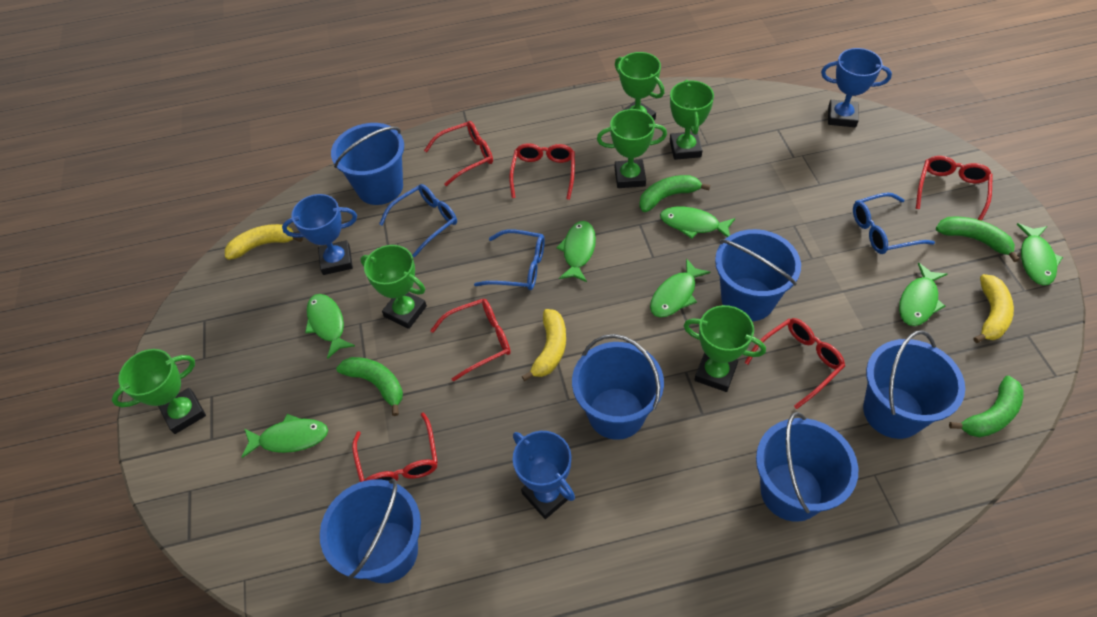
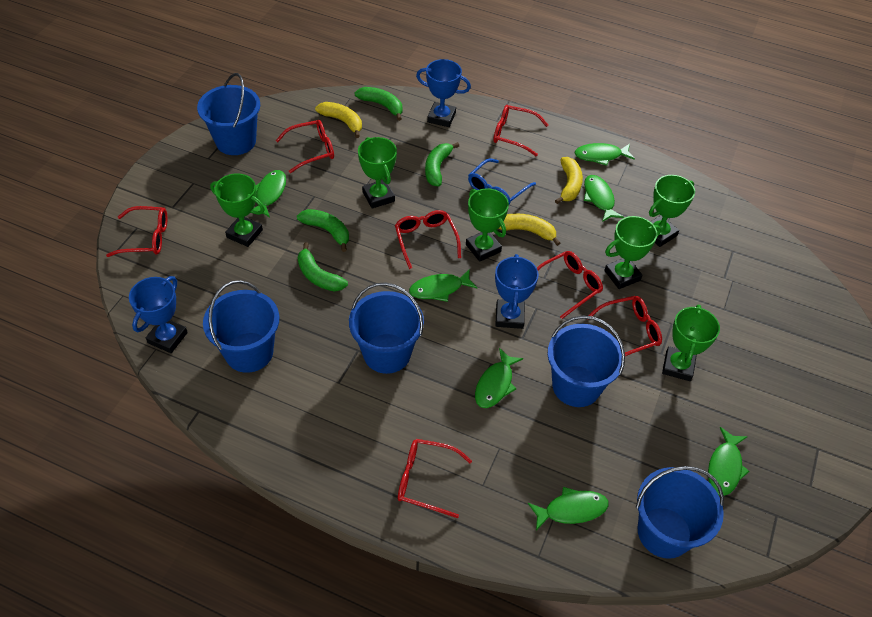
blue bucket: 6 -> 5
blue glasses: 3 -> 1
red glasses: 6 -> 7

